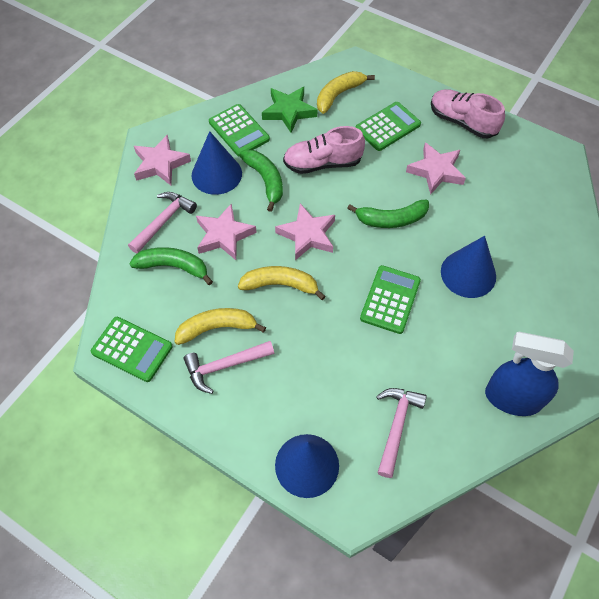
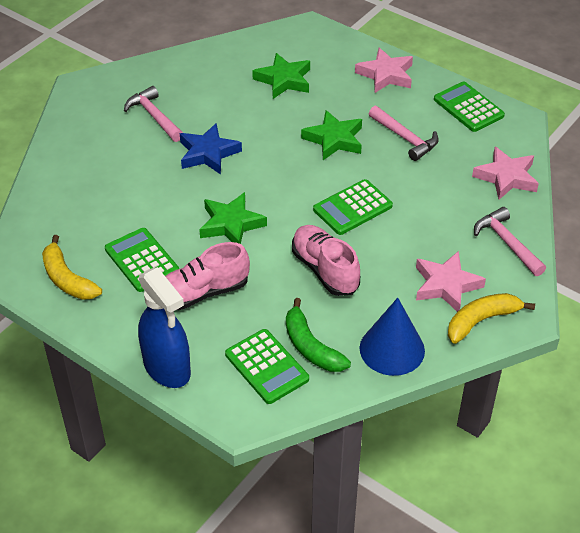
blue cone: 3 -> 1
blue star: 0 -> 1
green banana: 3 -> 1
green star: 1 -> 3
pink star: 4 -> 3
yellow banana: 3 -> 2

